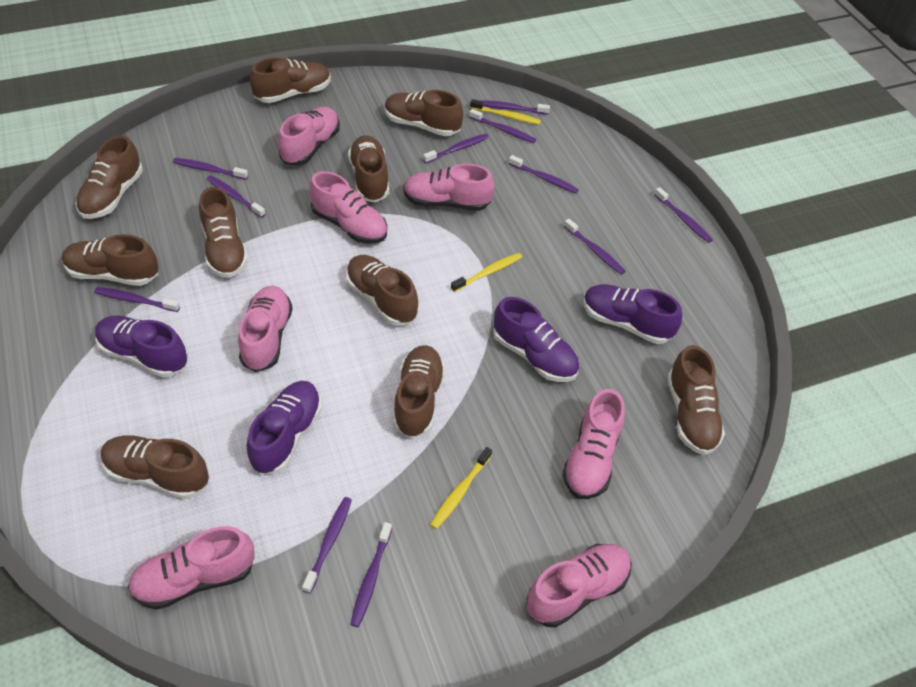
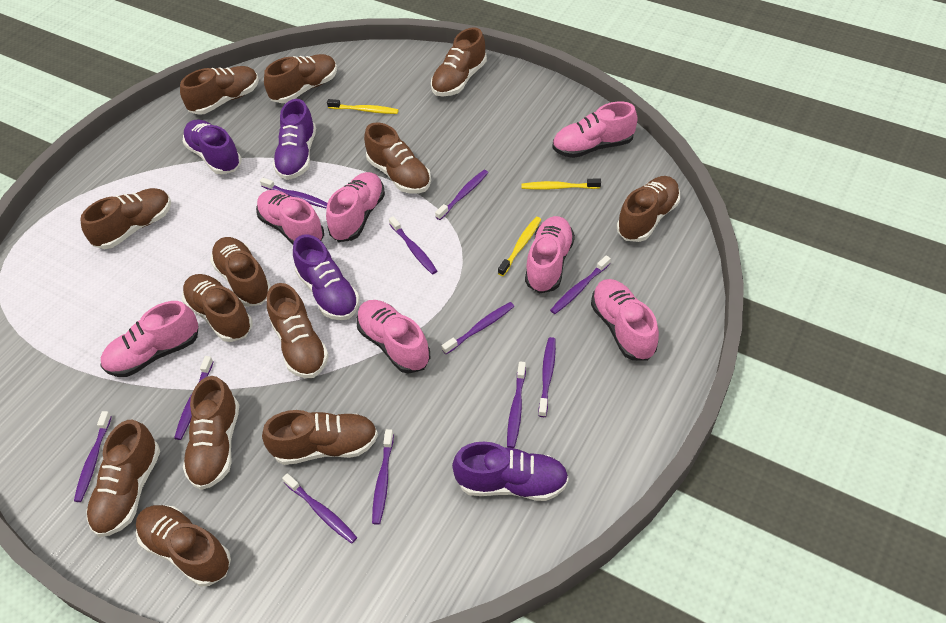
brown shoe: 10 -> 13

